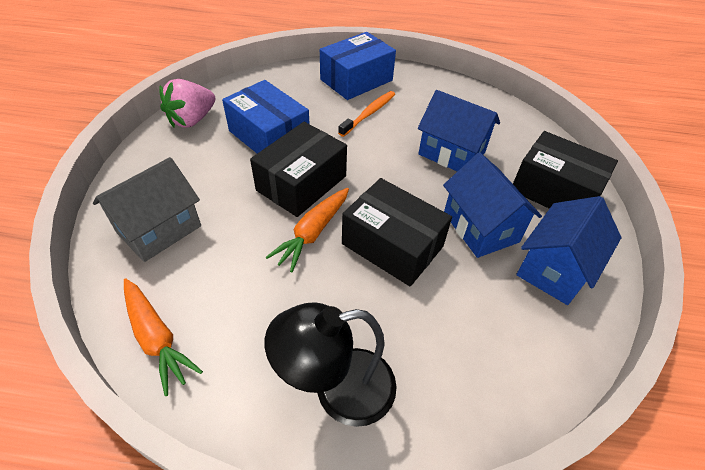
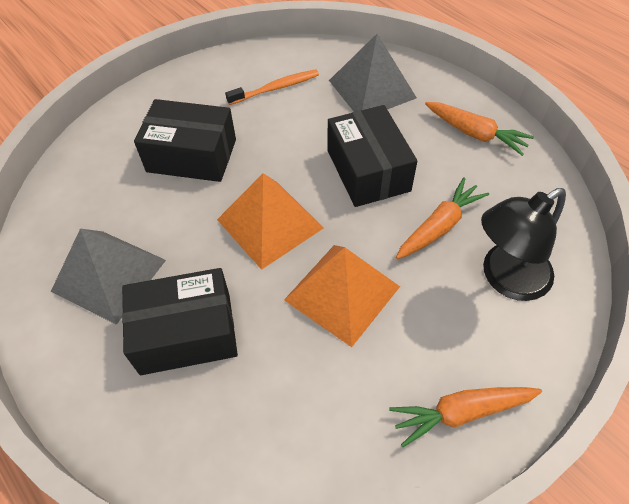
blue box: 2 -> 0
blue house: 3 -> 0
grey house: 1 -> 0
grey pyramid: 0 -> 2
orange carrot: 2 -> 3
orange pyramid: 0 -> 2
pink strawberry: 1 -> 0

